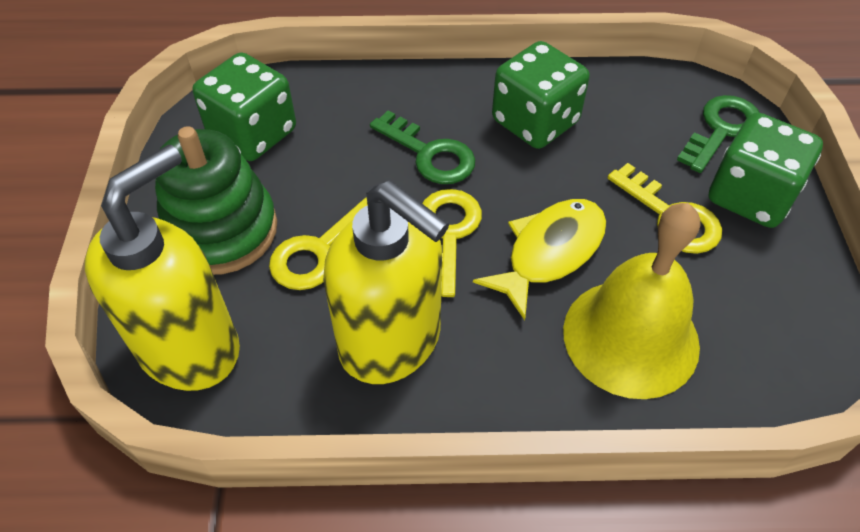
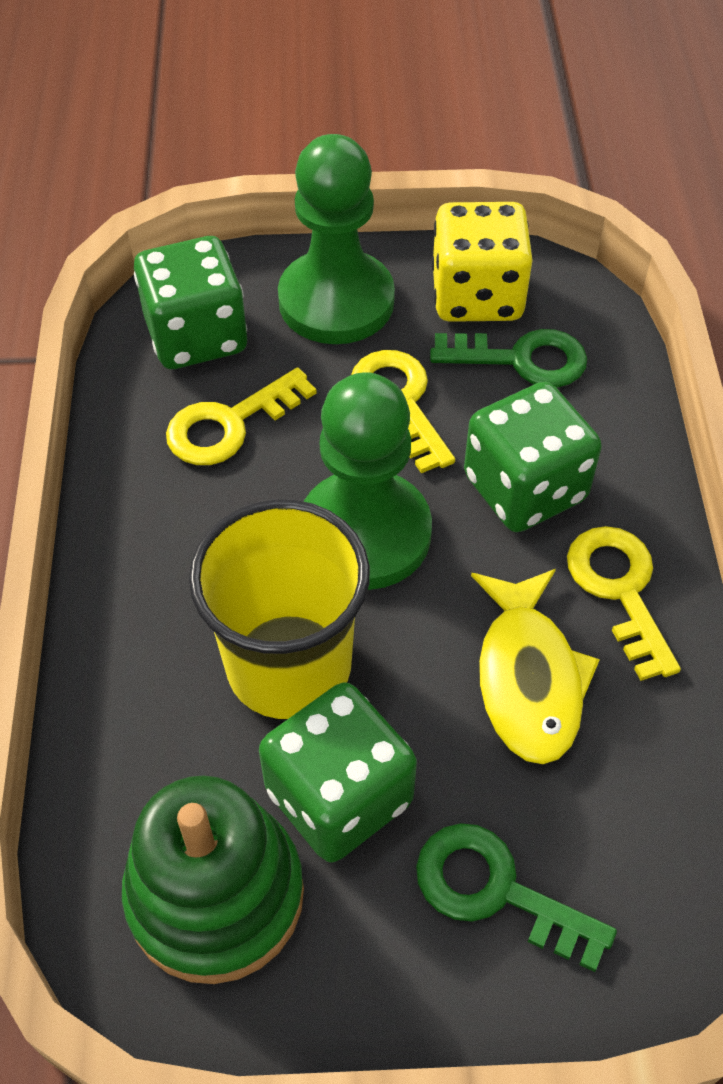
green pawn: 0 -> 2
yellow bell: 1 -> 0
yellow cup: 0 -> 1
yellow dice: 0 -> 1
yellow soap dispenser: 2 -> 0

